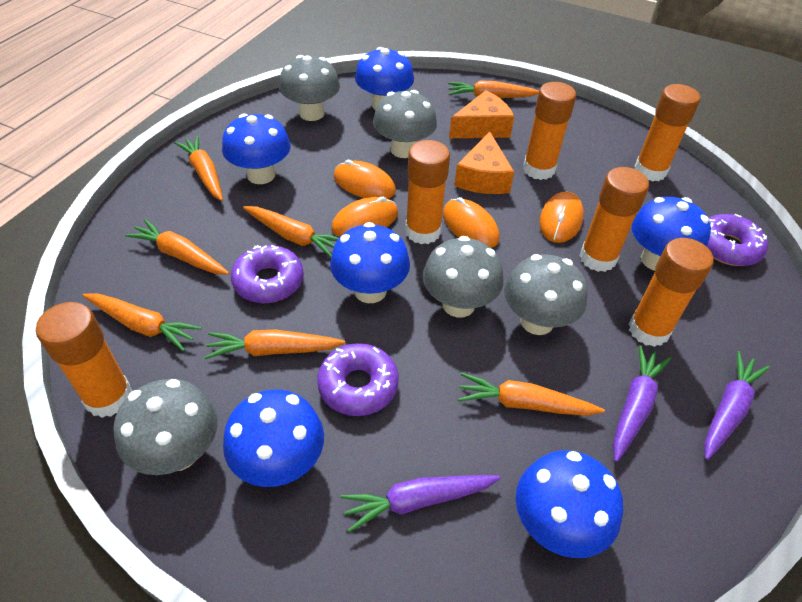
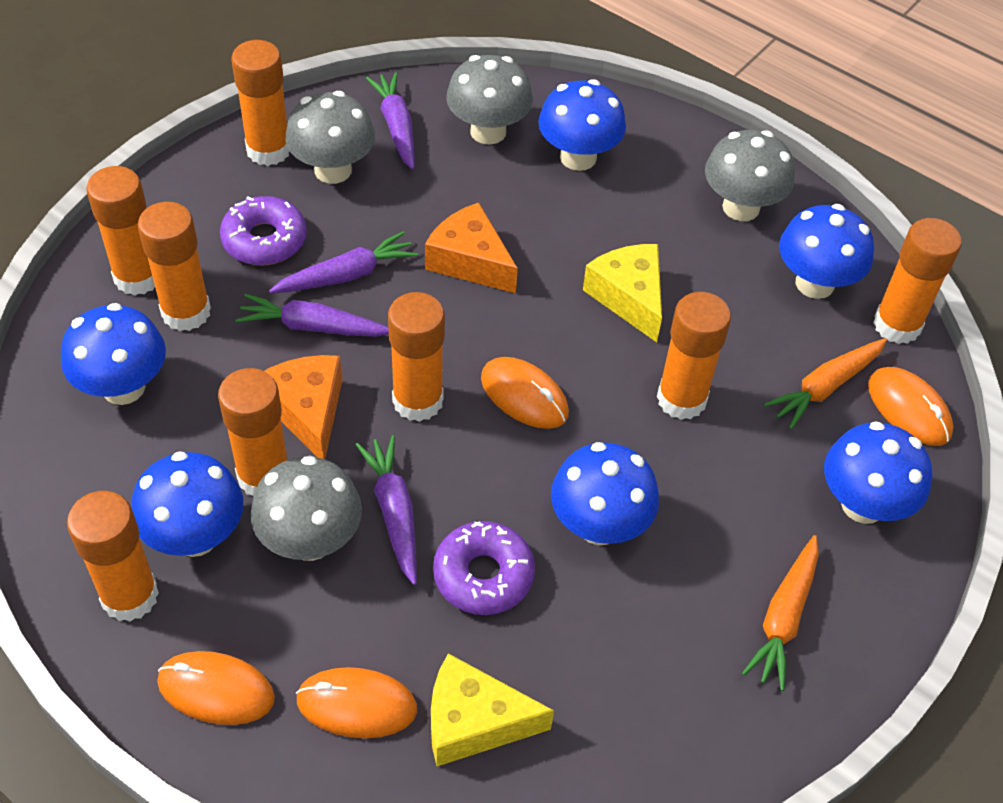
grey mushroom: 5 -> 4
orange carrot: 7 -> 2
orange glue stick: 6 -> 8
purple carrot: 3 -> 4
purple donut: 3 -> 2
yellow cheese: 0 -> 2

